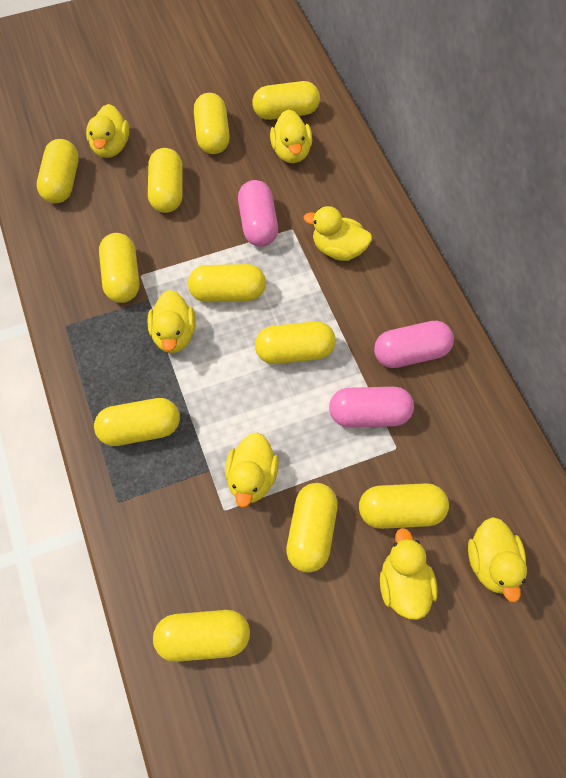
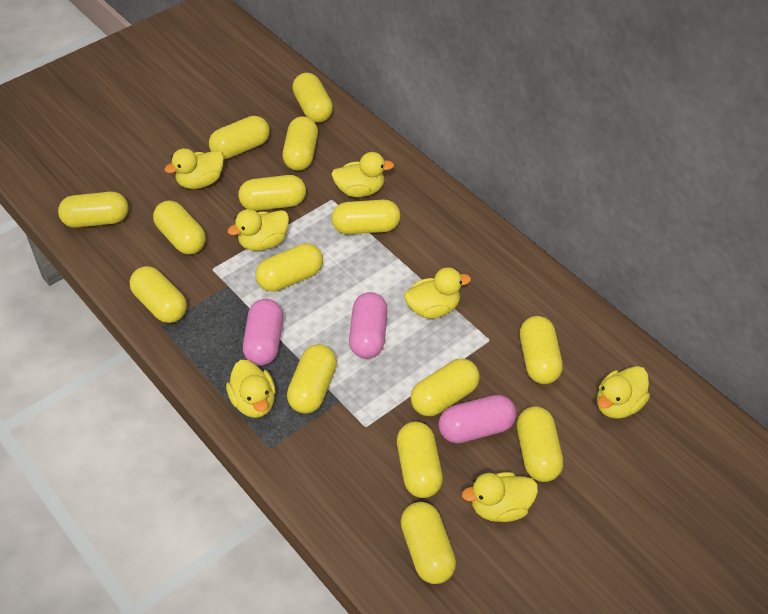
yellow capsule: 11 -> 15

